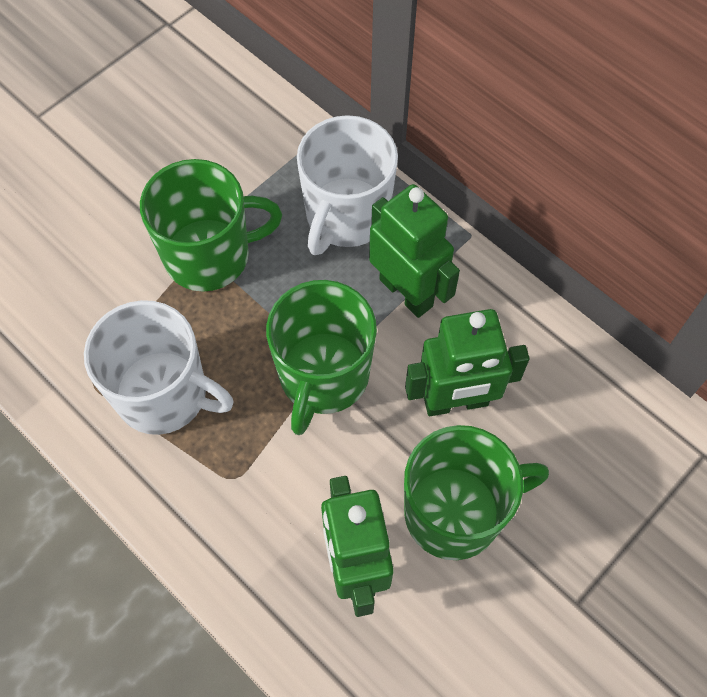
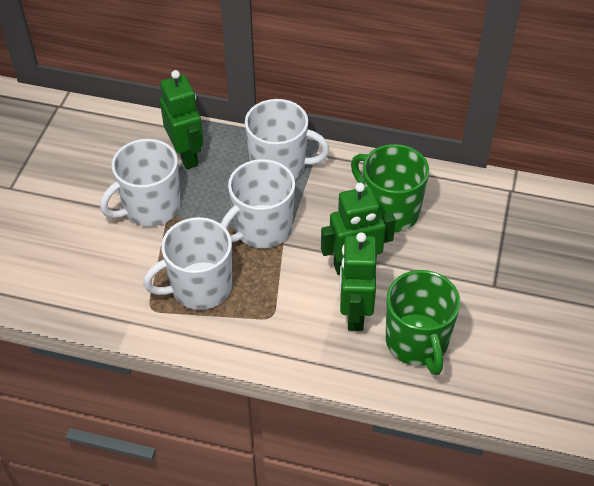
green mug: 3 -> 2
white mug: 2 -> 4

